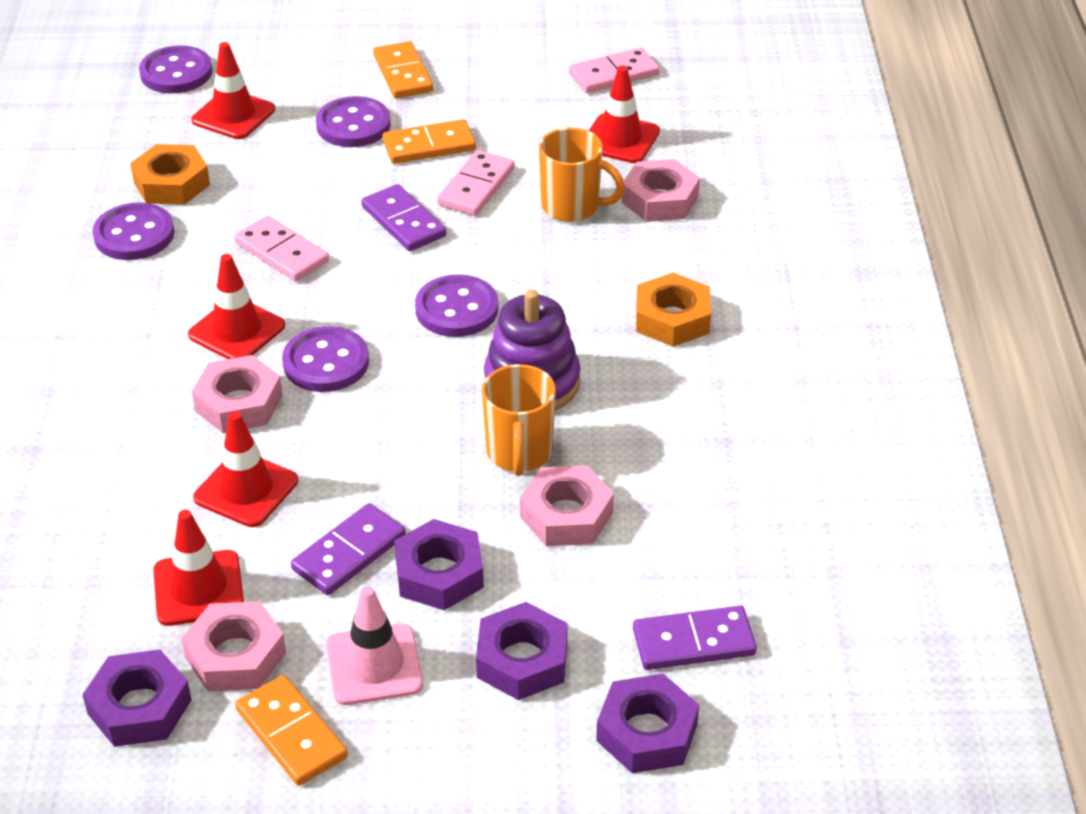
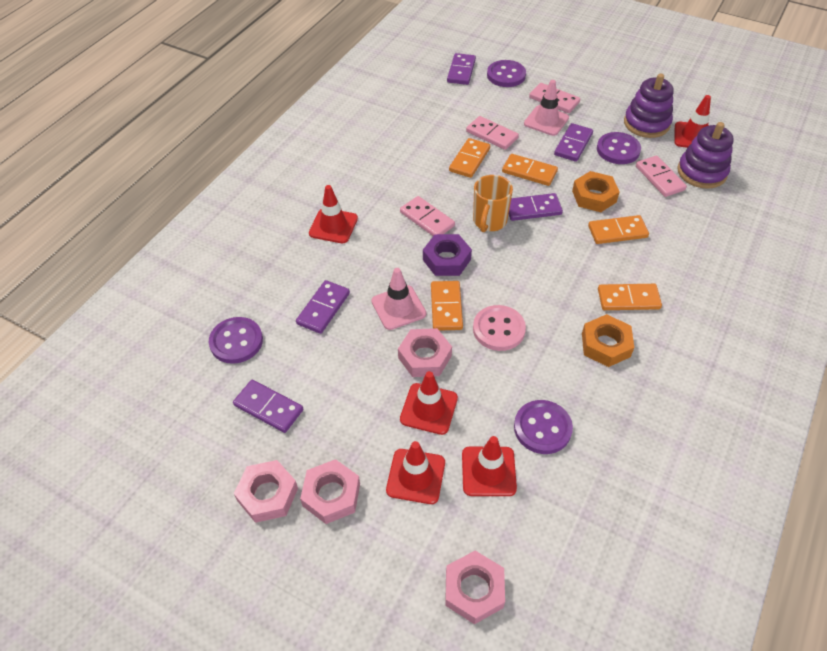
orange domino: 3 -> 5
orange mug: 2 -> 1
pink button: 0 -> 1
pink domino: 3 -> 4
pink traffic cone: 1 -> 2
purple button: 5 -> 4
purple domino: 3 -> 5
purple nut: 4 -> 1
purple stacking toy: 1 -> 2

